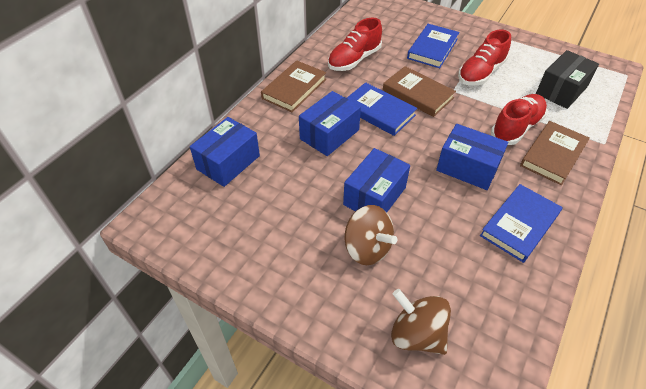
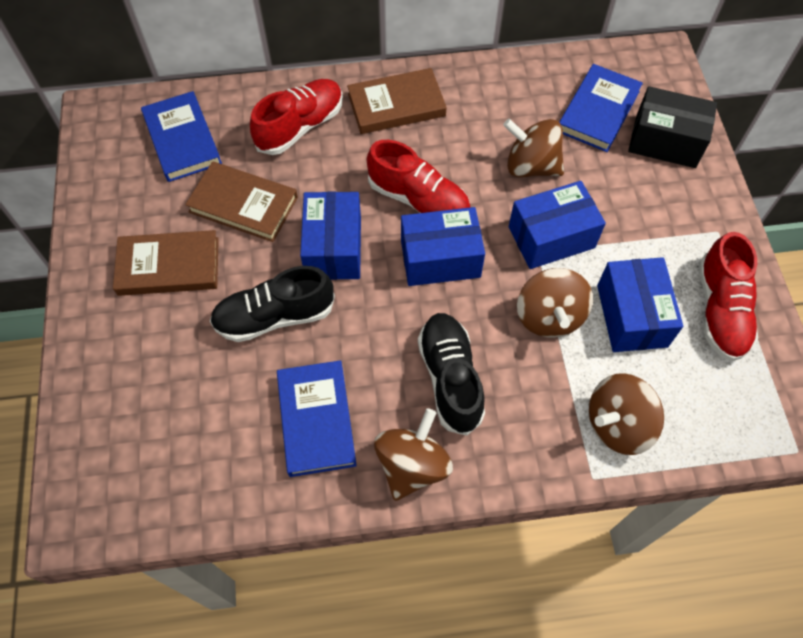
black shoe: 0 -> 2
brown spinning top: 2 -> 4

